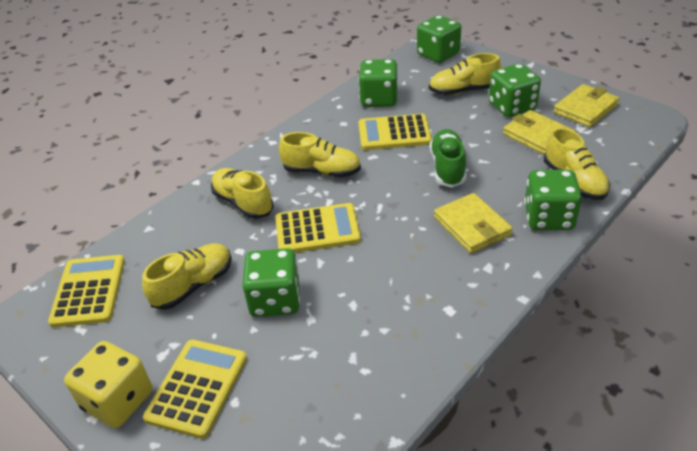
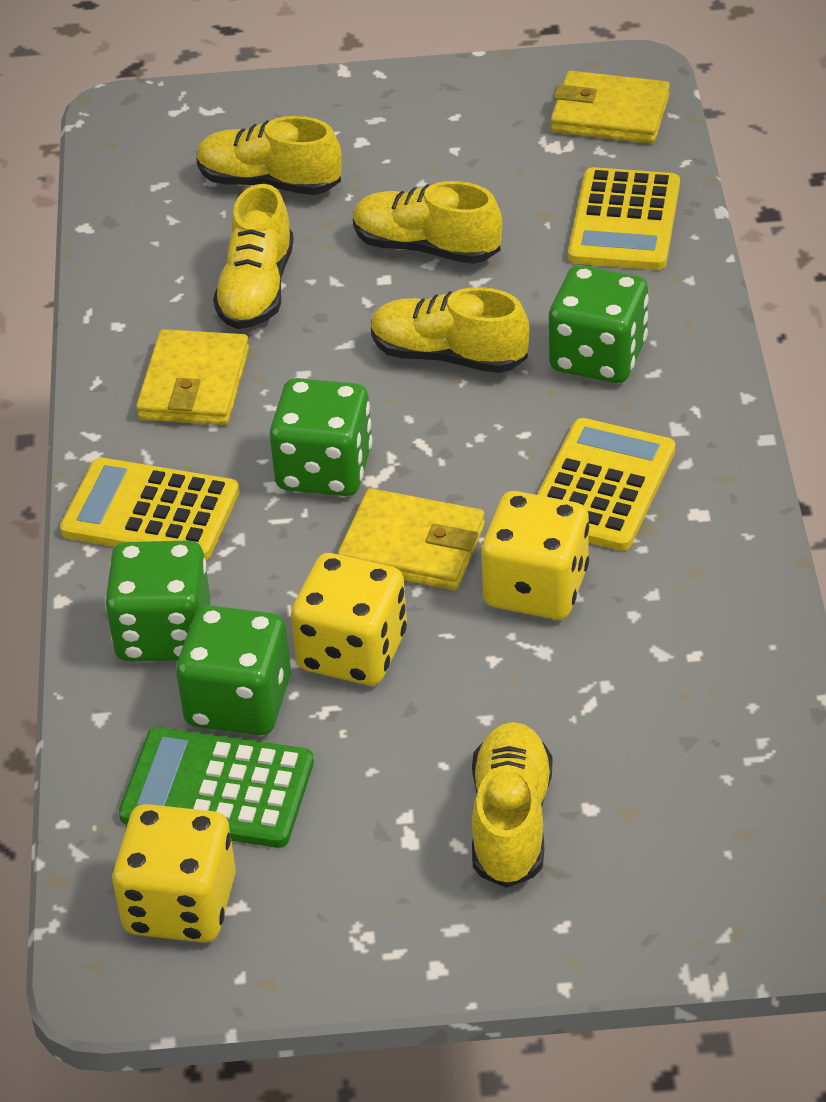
green calculator: 0 -> 1
green dice: 5 -> 4
green shoe: 1 -> 0
yellow calculator: 4 -> 3
yellow dice: 1 -> 3

